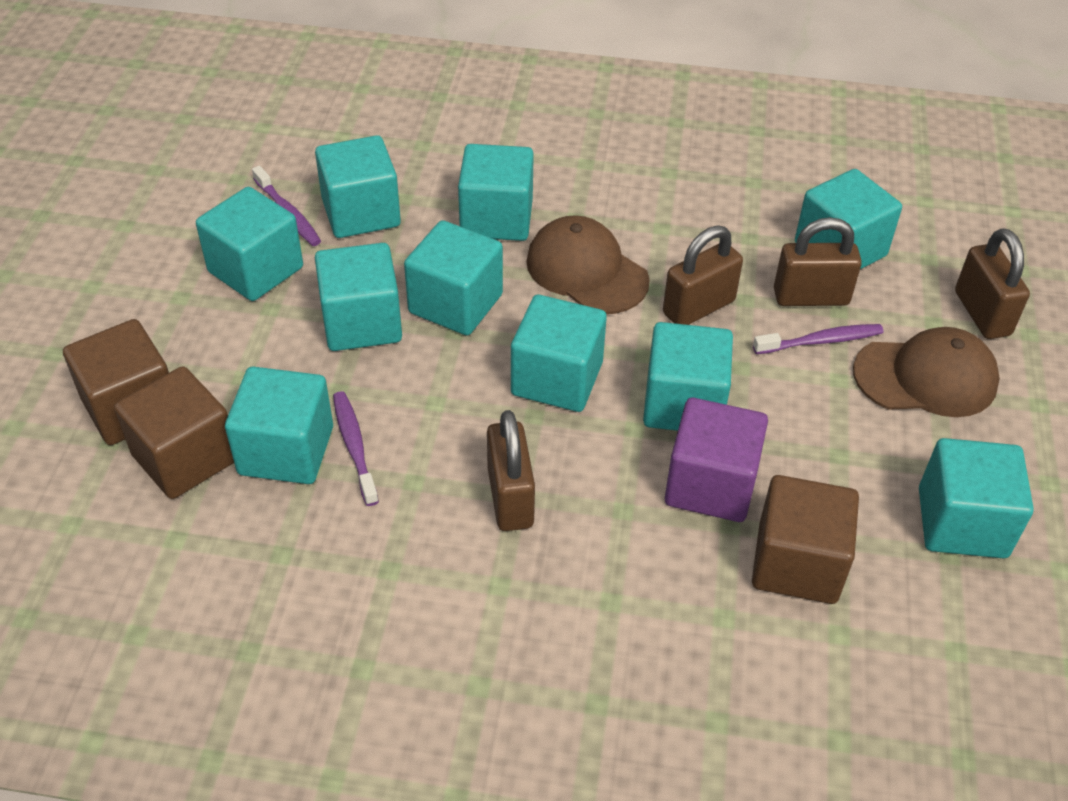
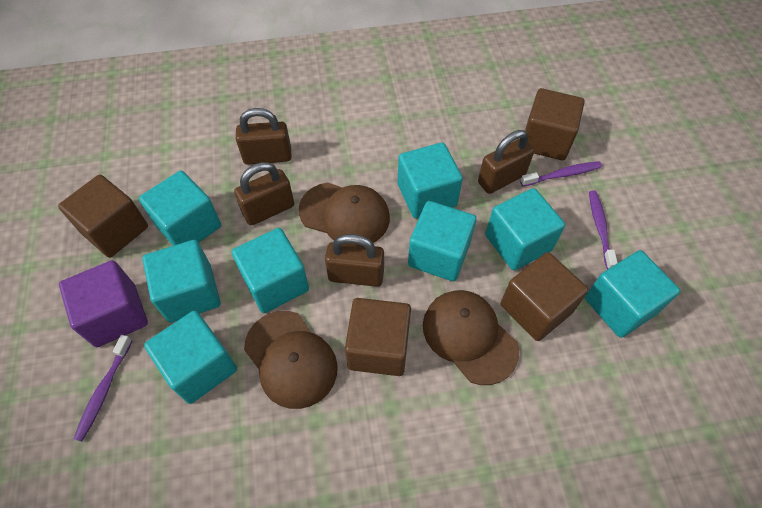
brown cap: 2 -> 3
brown cube: 3 -> 4
turquoise cube: 10 -> 8

